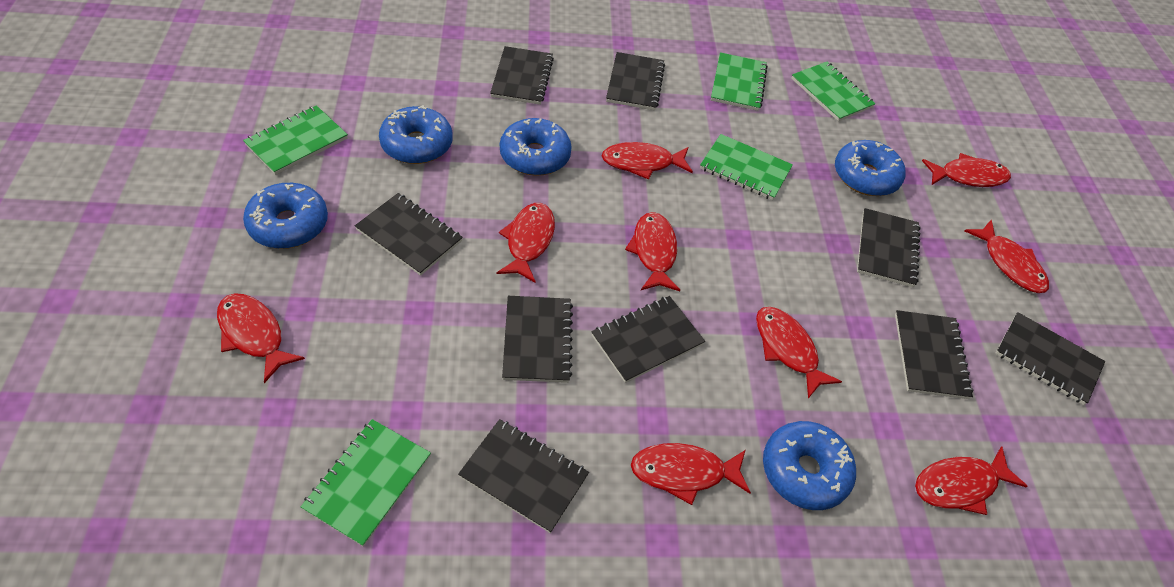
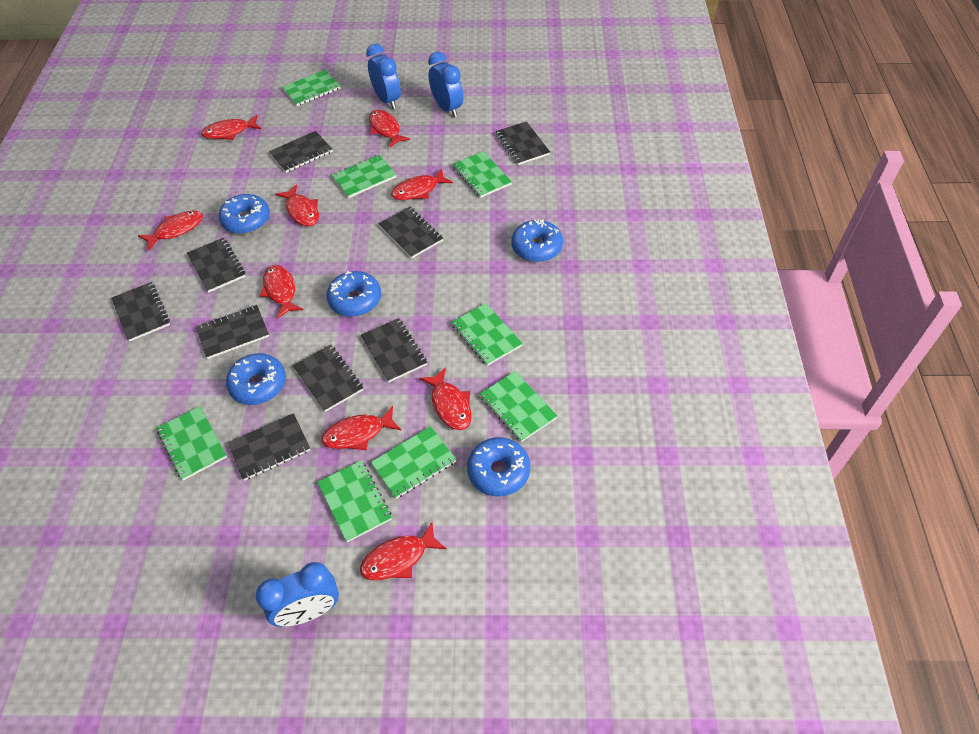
blue clock: 0 -> 3
green notebook: 5 -> 8

